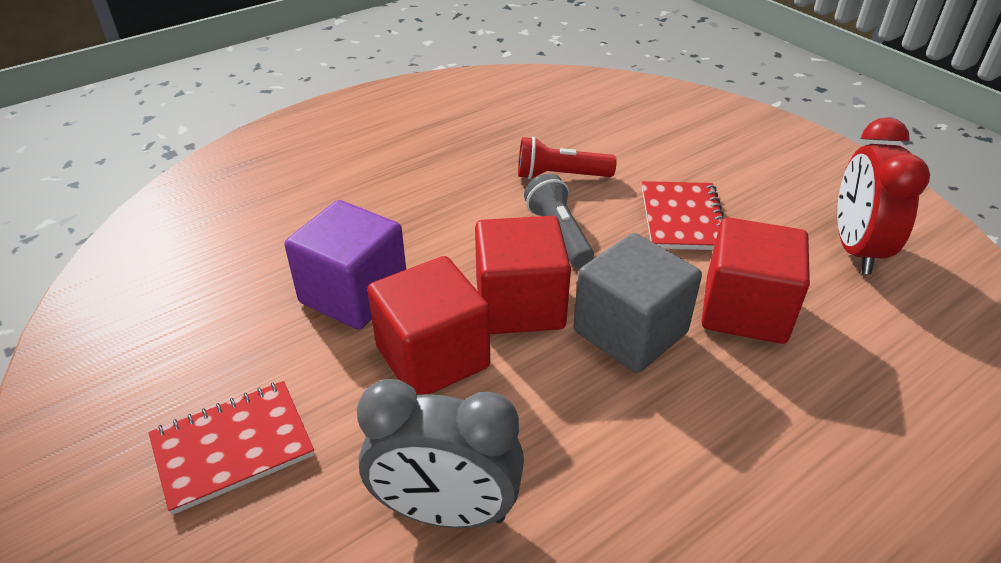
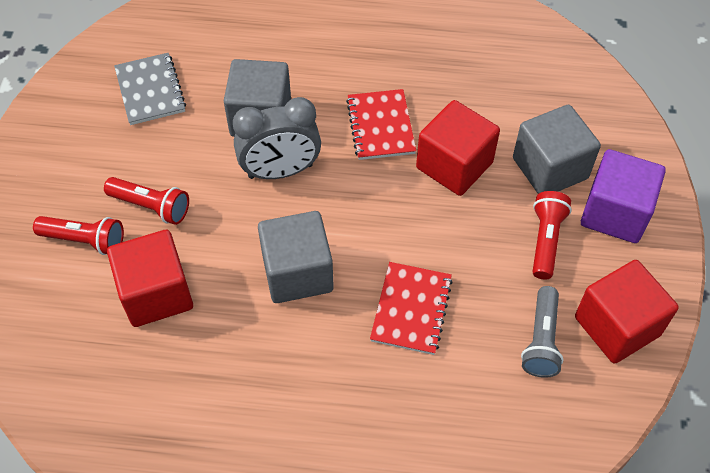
grey cube: 1 -> 3
grey notebook: 0 -> 1
red clock: 1 -> 0
red flashlight: 1 -> 3

